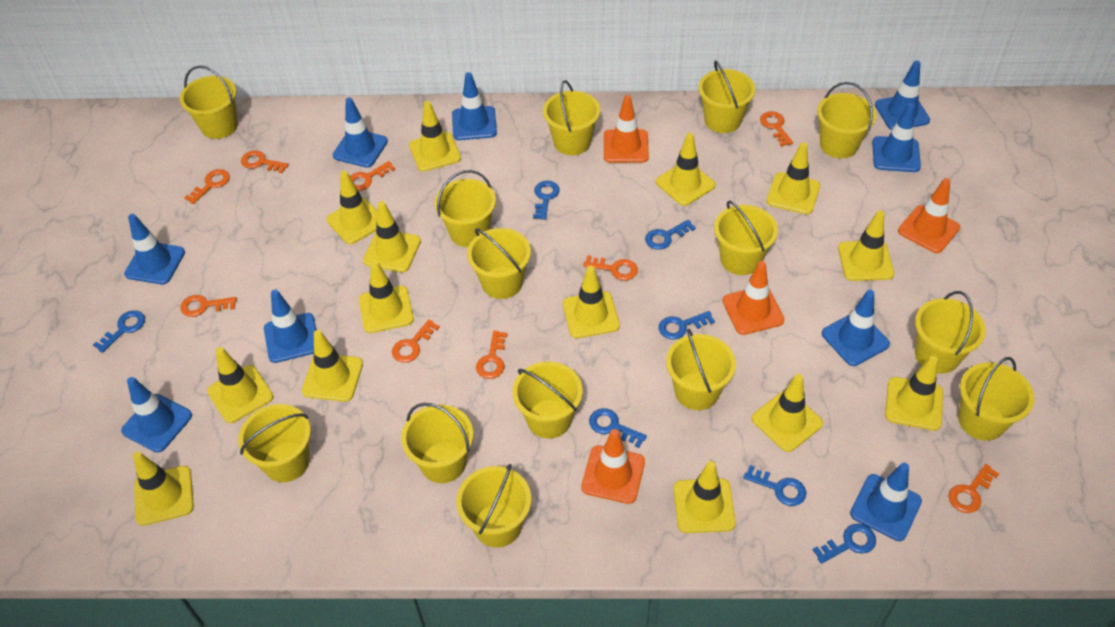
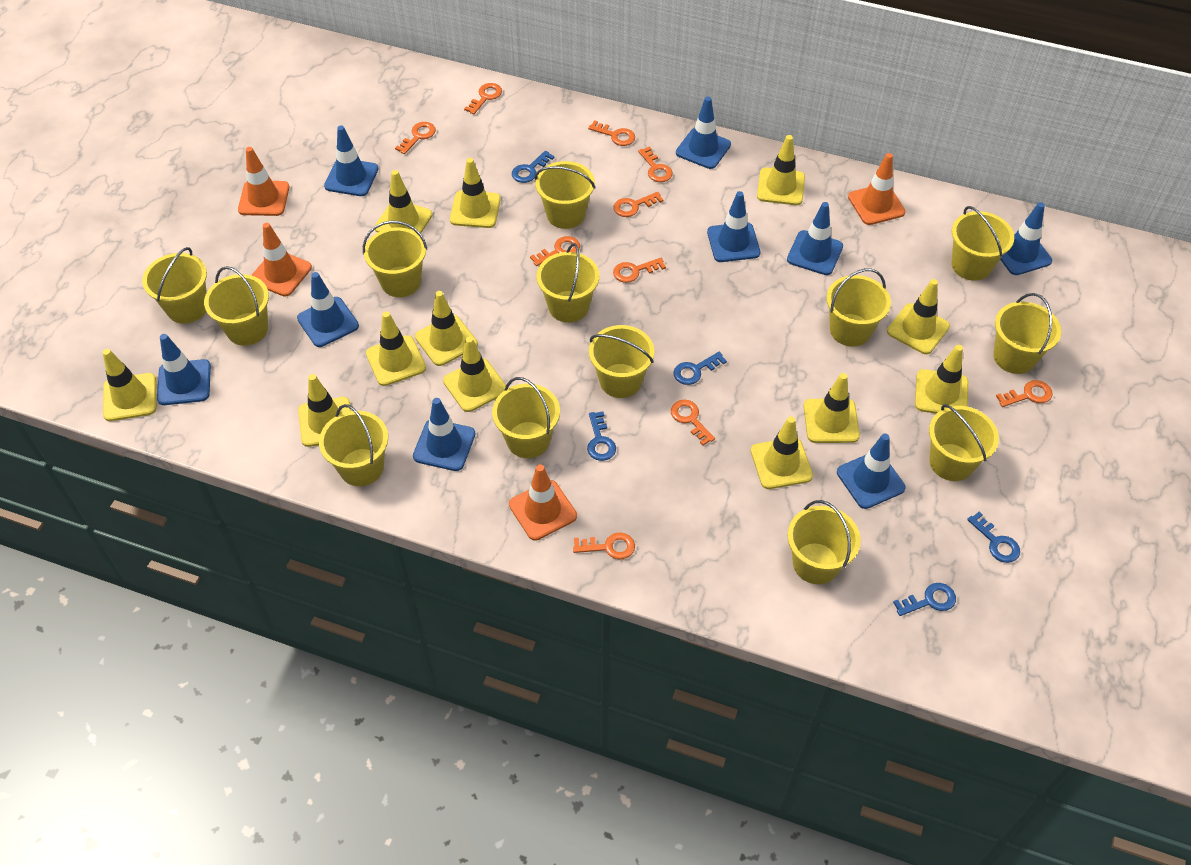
blue key: 7 -> 5
orange key: 9 -> 10
yellow bucket: 14 -> 13
yellow traffic cone: 14 -> 12

